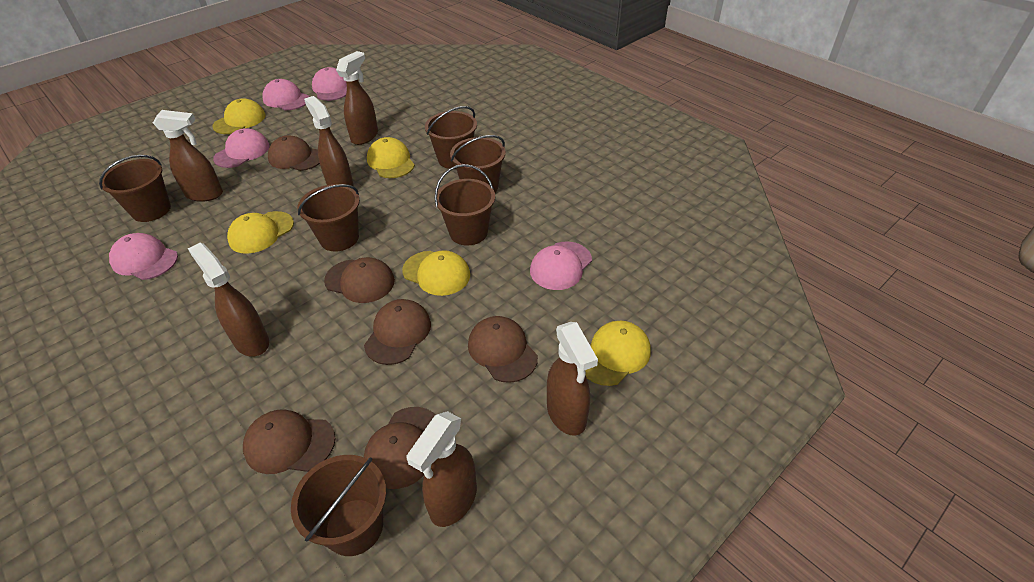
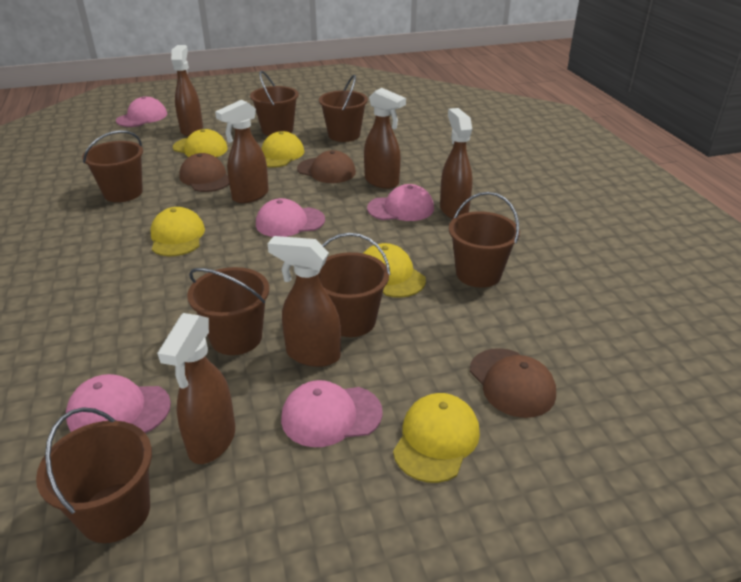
brown bucket: 6 -> 7
brown cap: 6 -> 3

